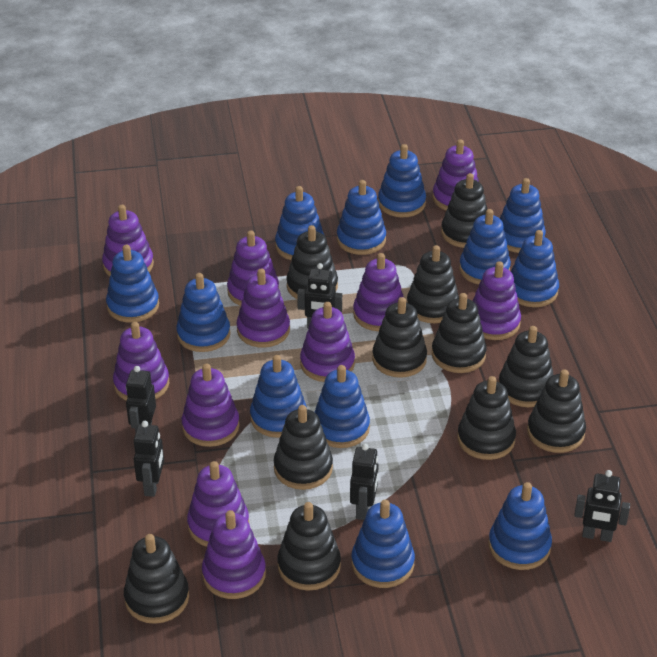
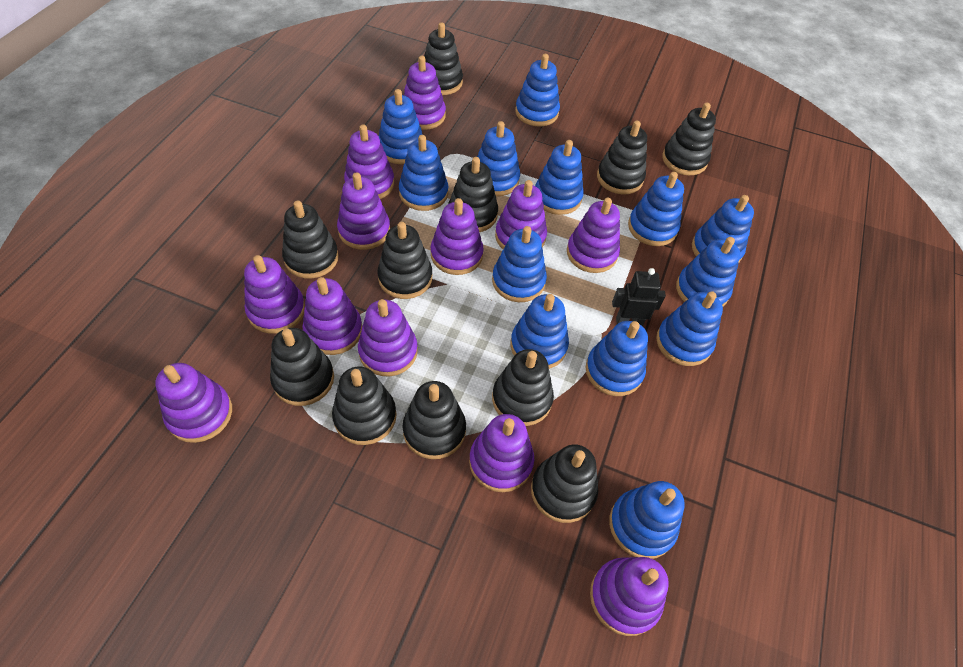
black robot: 5 -> 1
blue stacking toy: 12 -> 13
purple stacking toy: 11 -> 12

